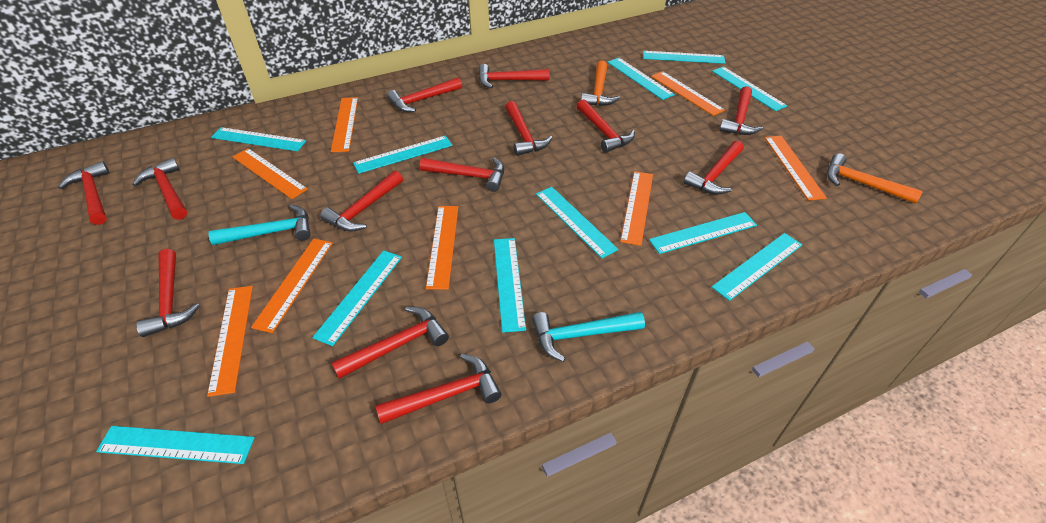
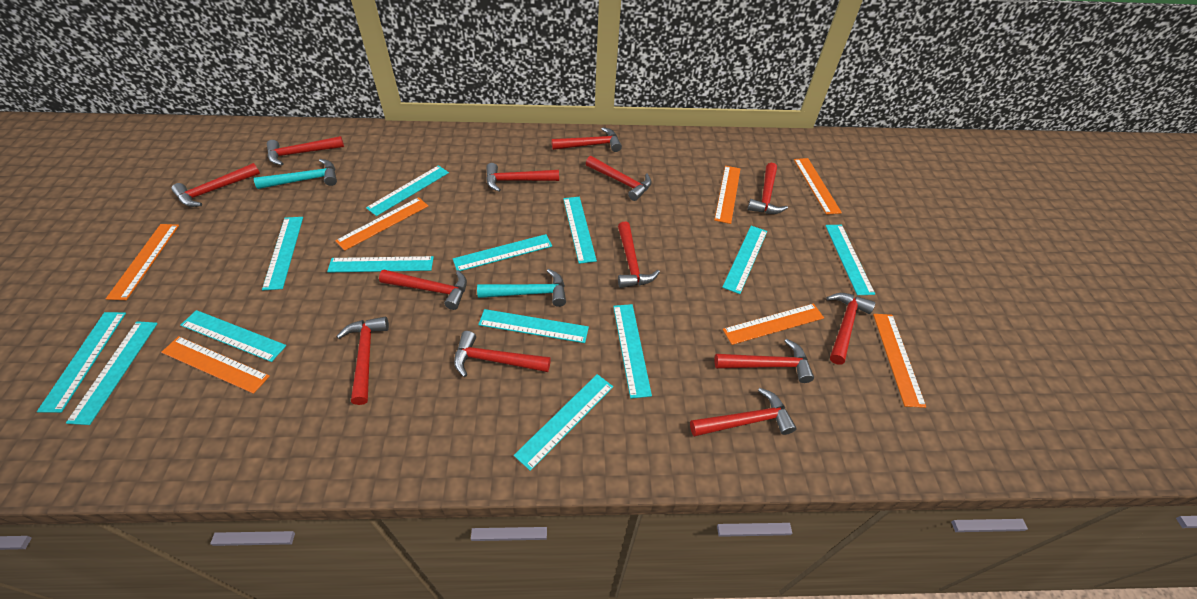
orange hammer: 2 -> 0
orange ruler: 8 -> 7
turquoise ruler: 11 -> 13

